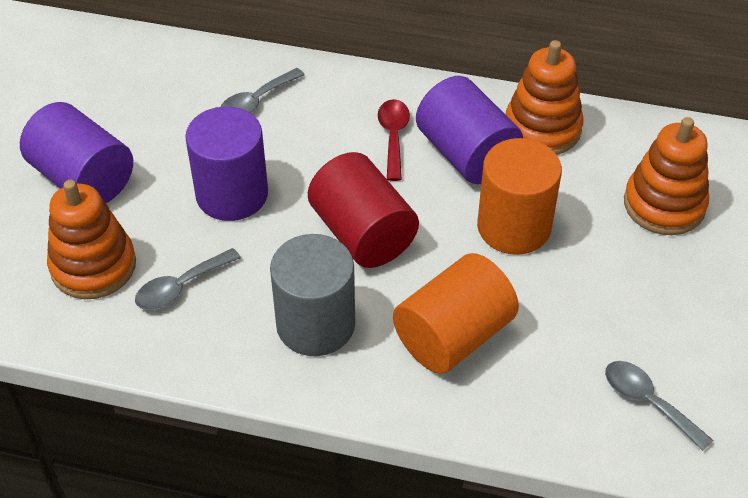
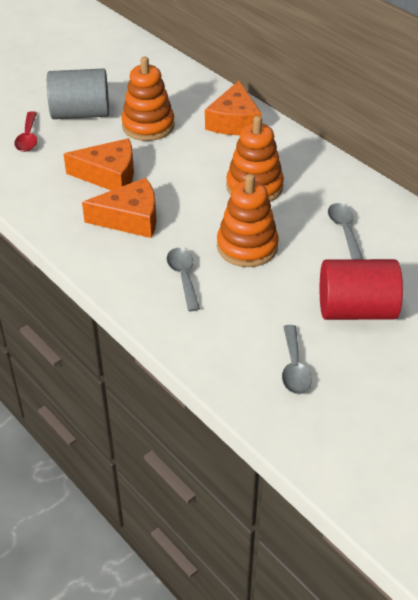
orange cheese: 0 -> 3
orange cylinder: 2 -> 0
purple cylinder: 3 -> 0

